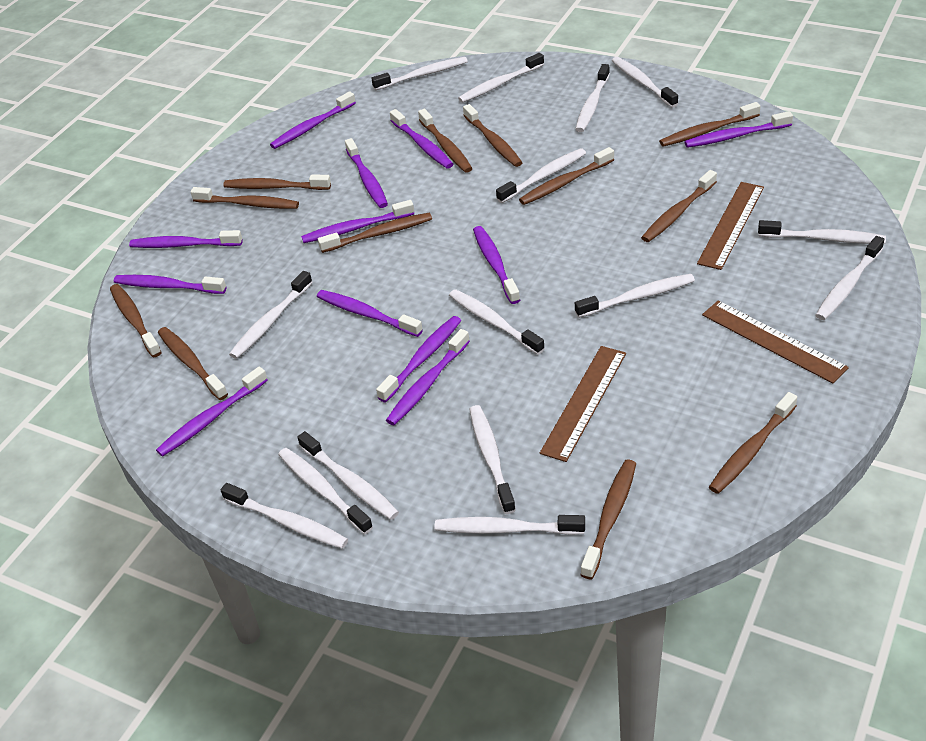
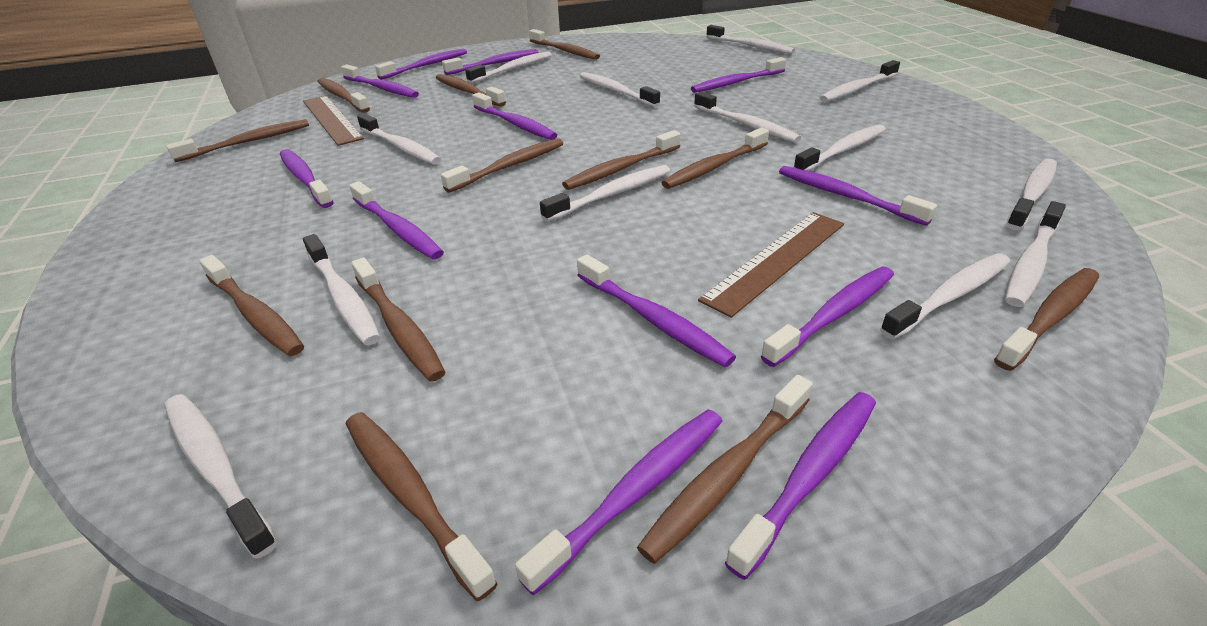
brown ruler: 3 -> 2
white toothbrush: 15 -> 13

